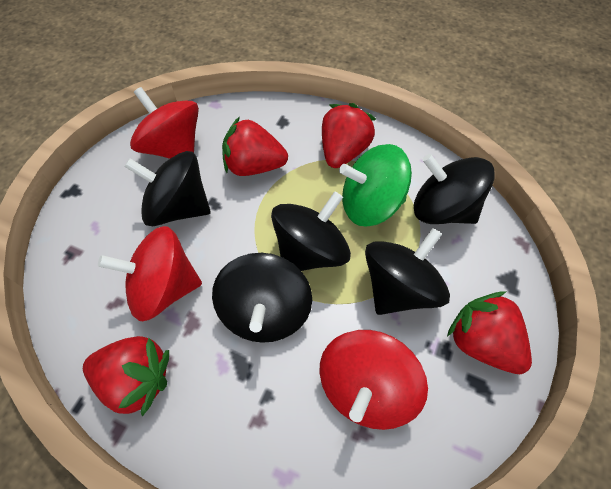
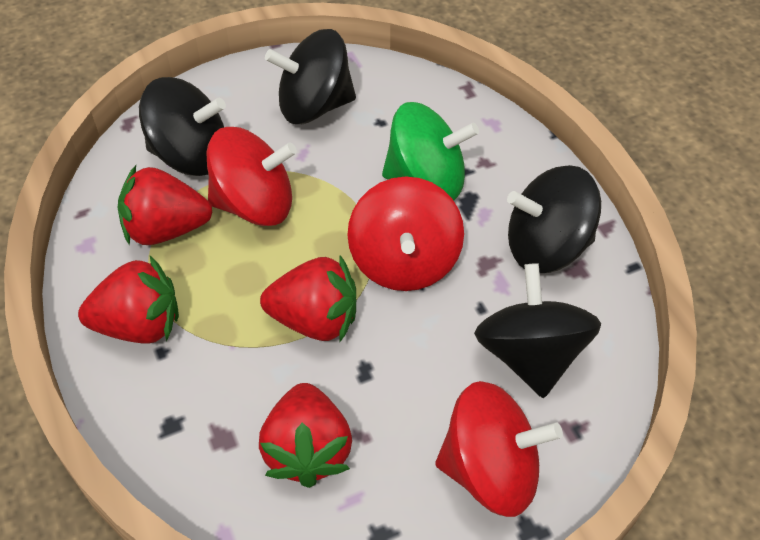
black spinning top: 5 -> 4

